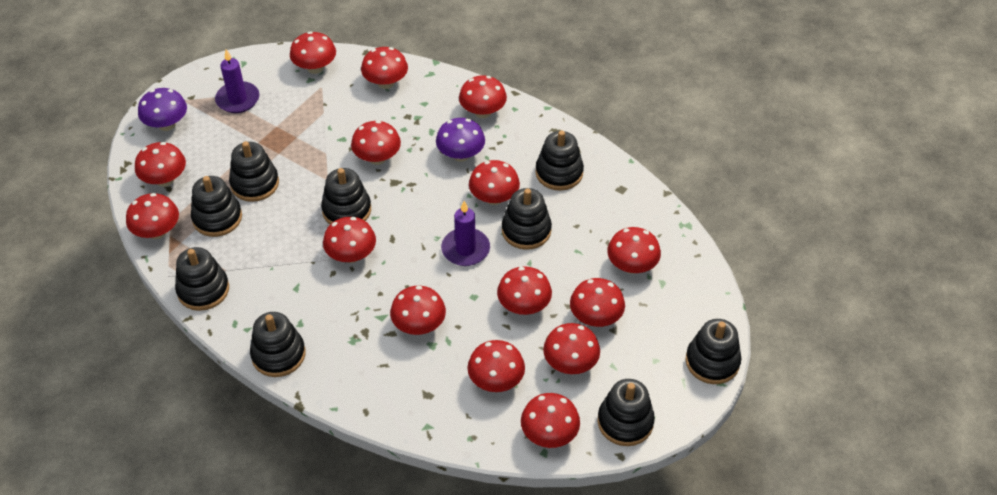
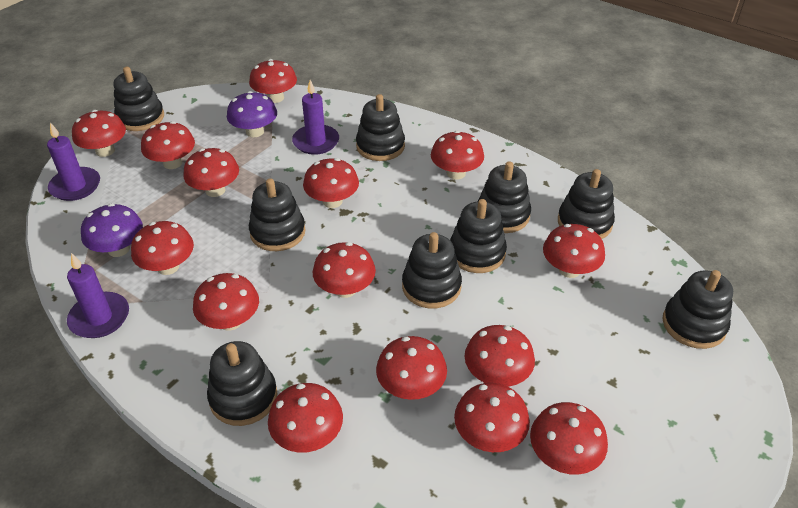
purple candle: 2 -> 3

